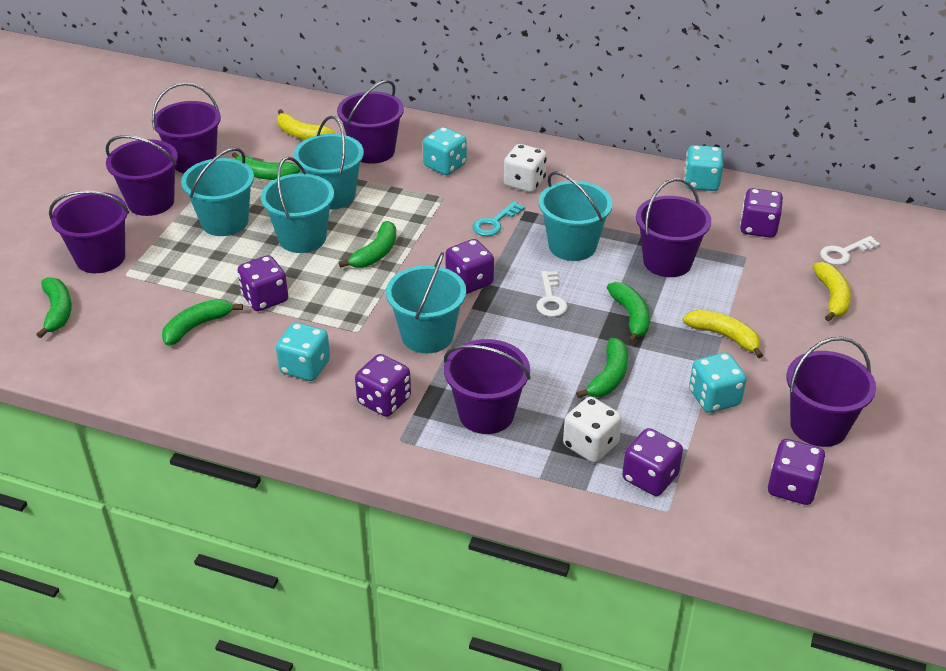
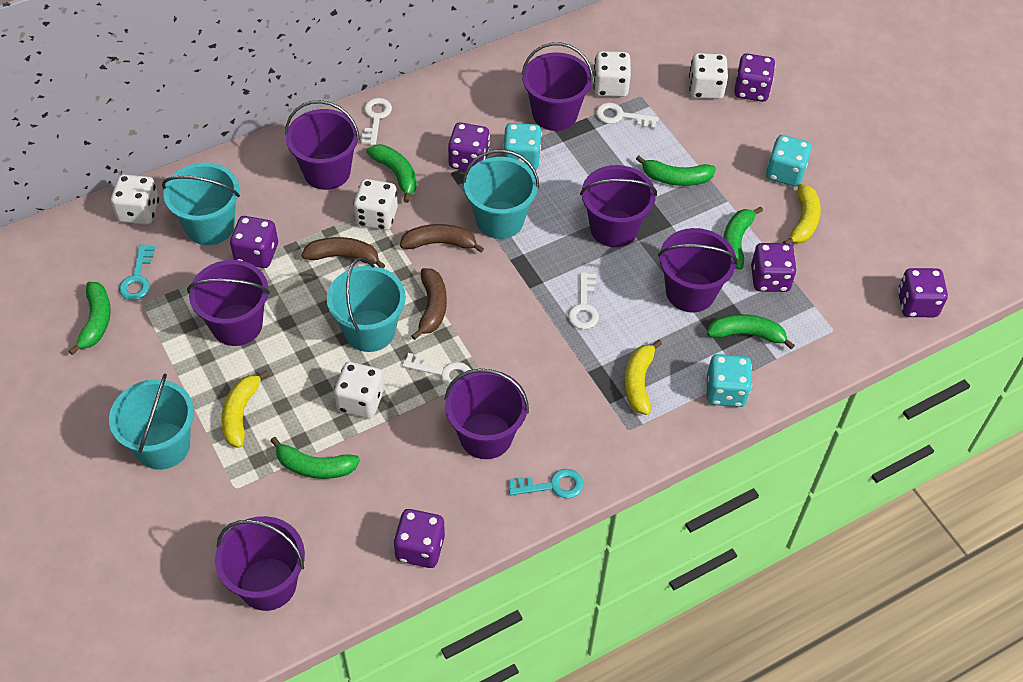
brown banana: 0 -> 3
turquoise bucket: 5 -> 4
turquoise dice: 4 -> 3
turquoise key: 1 -> 2
white dice: 2 -> 5
white key: 2 -> 4

